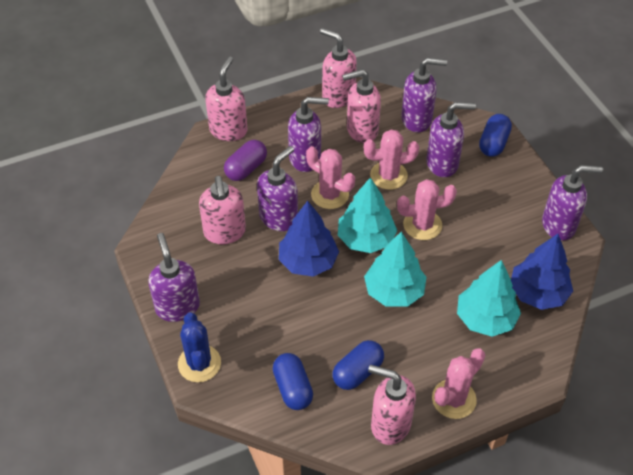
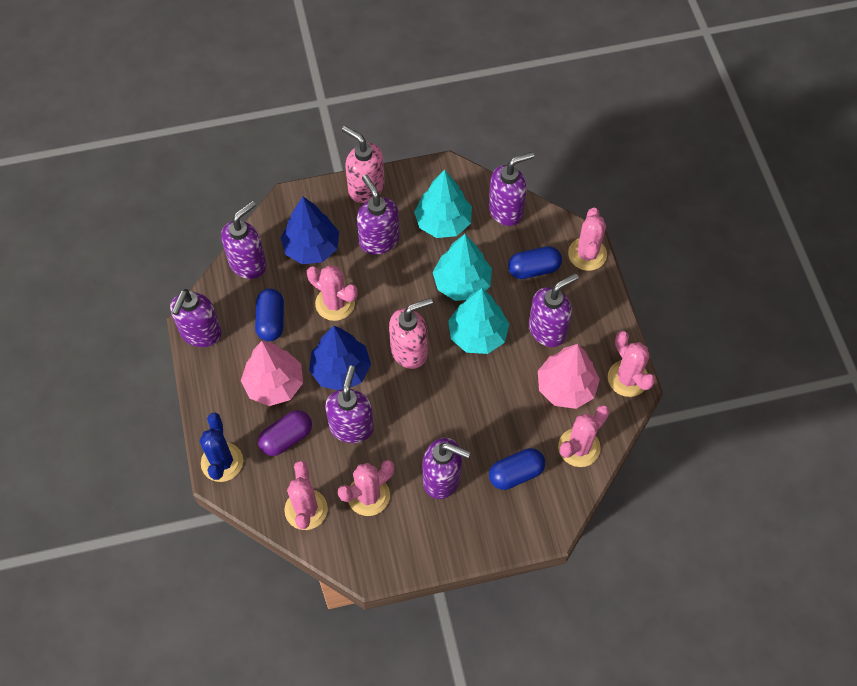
pink cactus: 4 -> 6
pink soap dispenser: 5 -> 2
pink tree: 0 -> 2
purple soap dispenser: 6 -> 7

